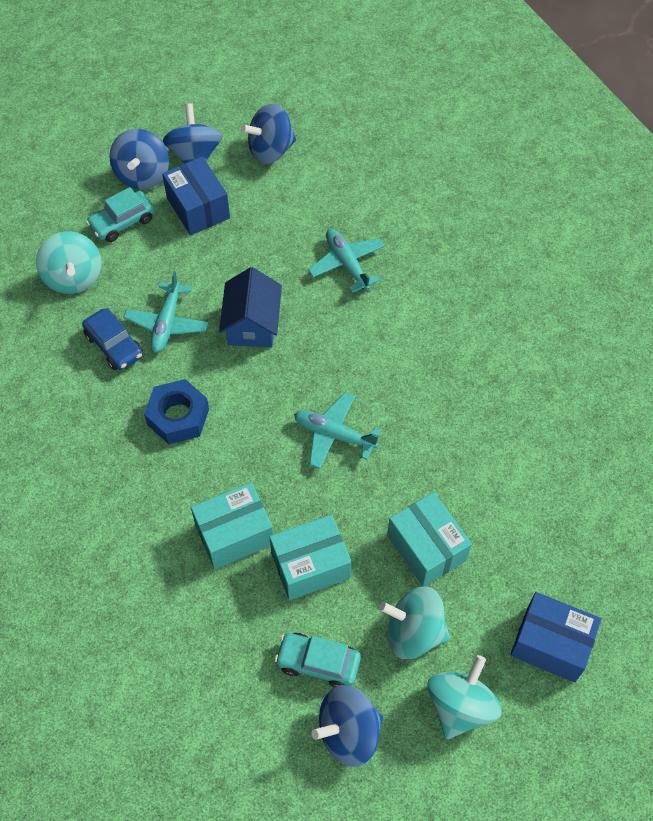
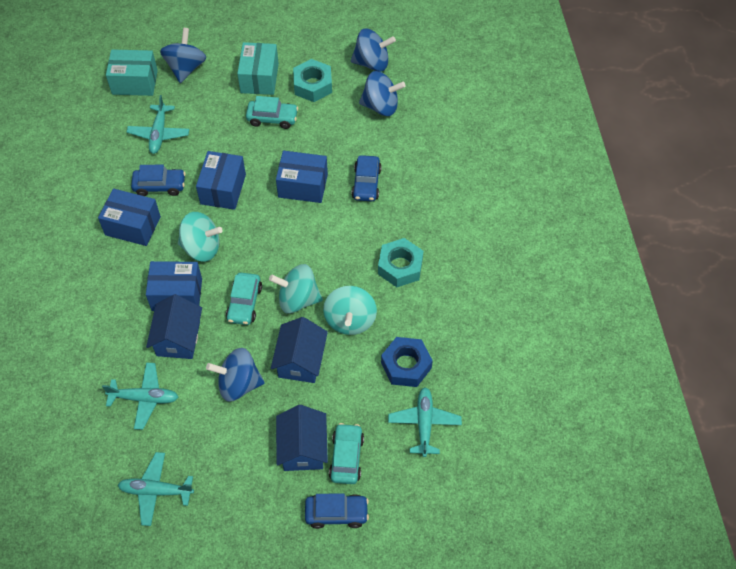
blue box: 2 -> 4
blue car: 1 -> 3
blue house: 1 -> 3
turquoise box: 3 -> 2
turquoise car: 2 -> 3
turquoise nut: 0 -> 2
turquoise plane: 3 -> 4

